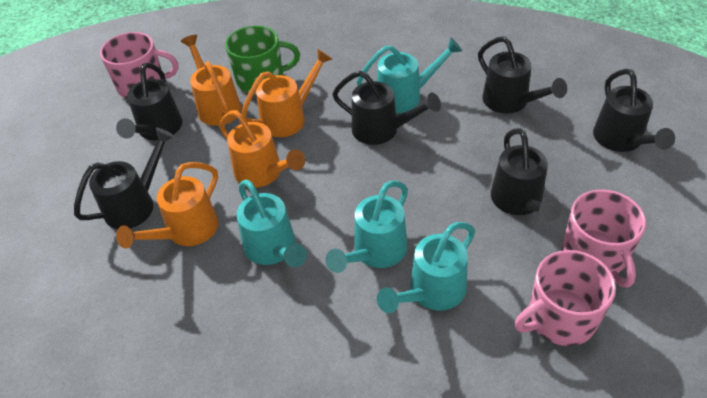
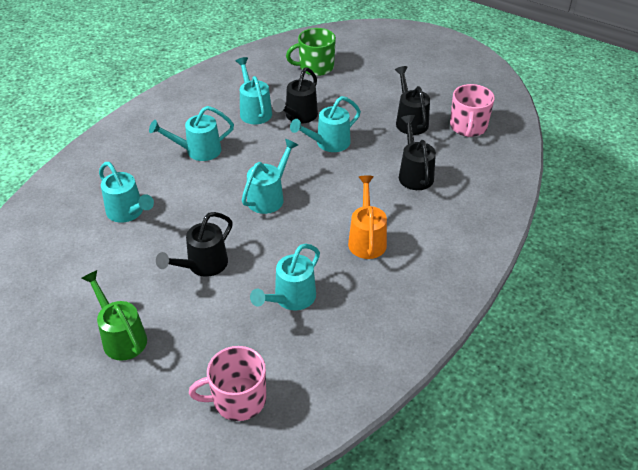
black watering can: 6 -> 4
green watering can: 0 -> 1
orange watering can: 4 -> 1
pink mug: 3 -> 2
turquoise watering can: 4 -> 6

